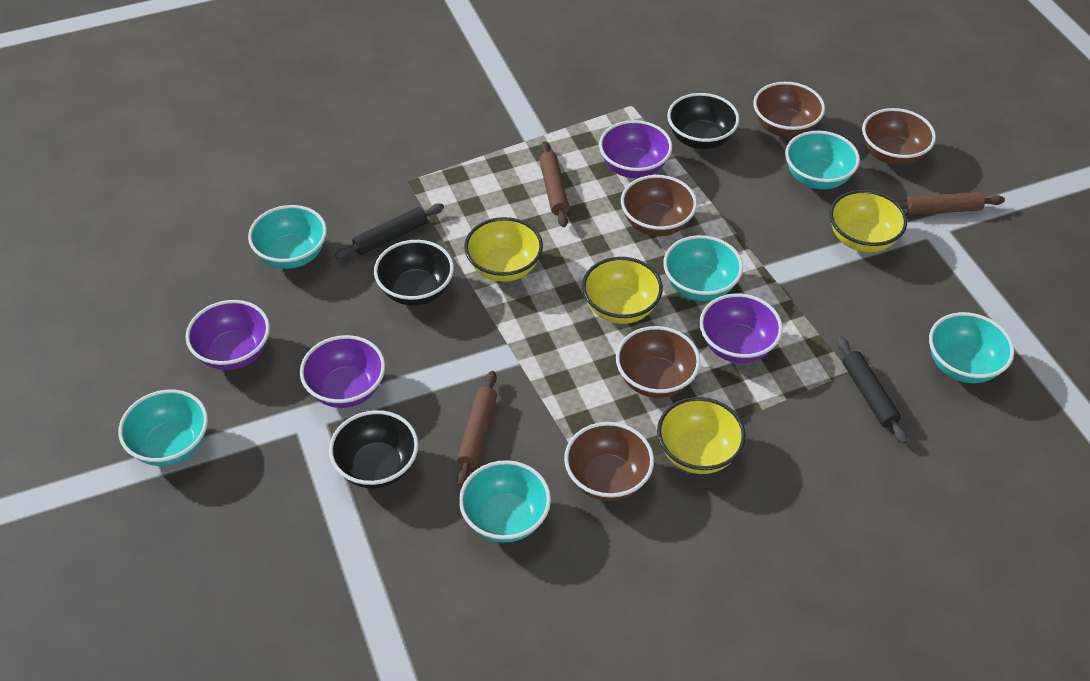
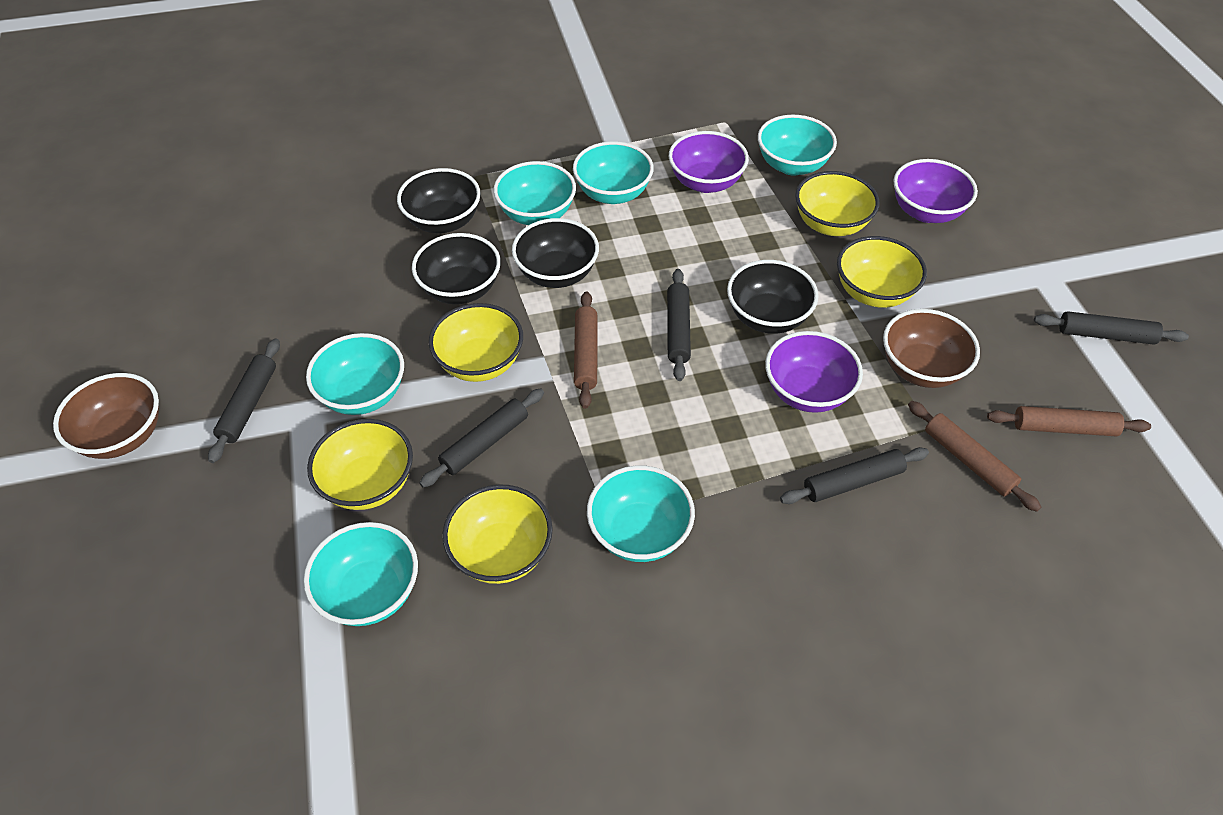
black bowl: 3 -> 4
black rolling pin: 2 -> 5
brown bowl: 5 -> 2
purple bowl: 4 -> 3
yellow bowl: 4 -> 5

